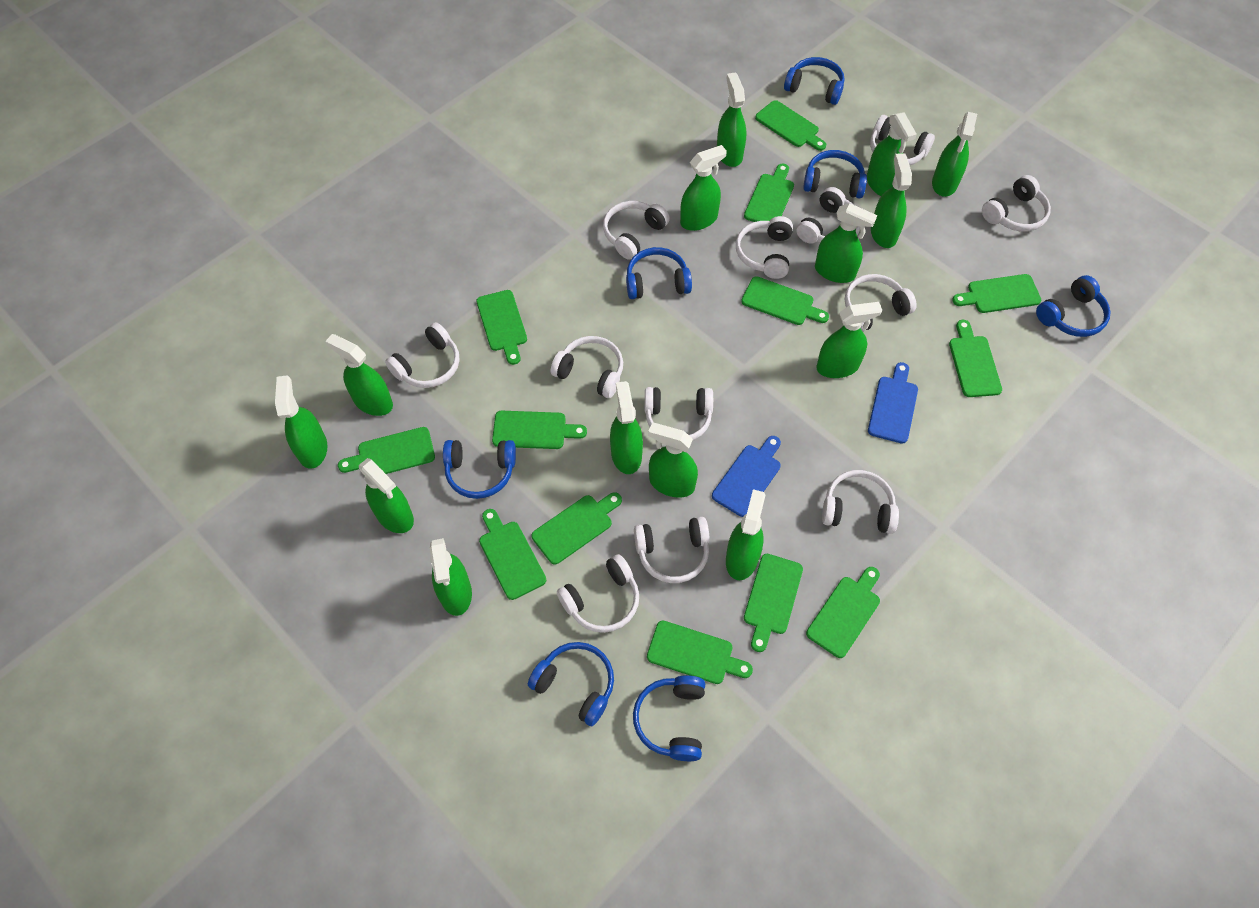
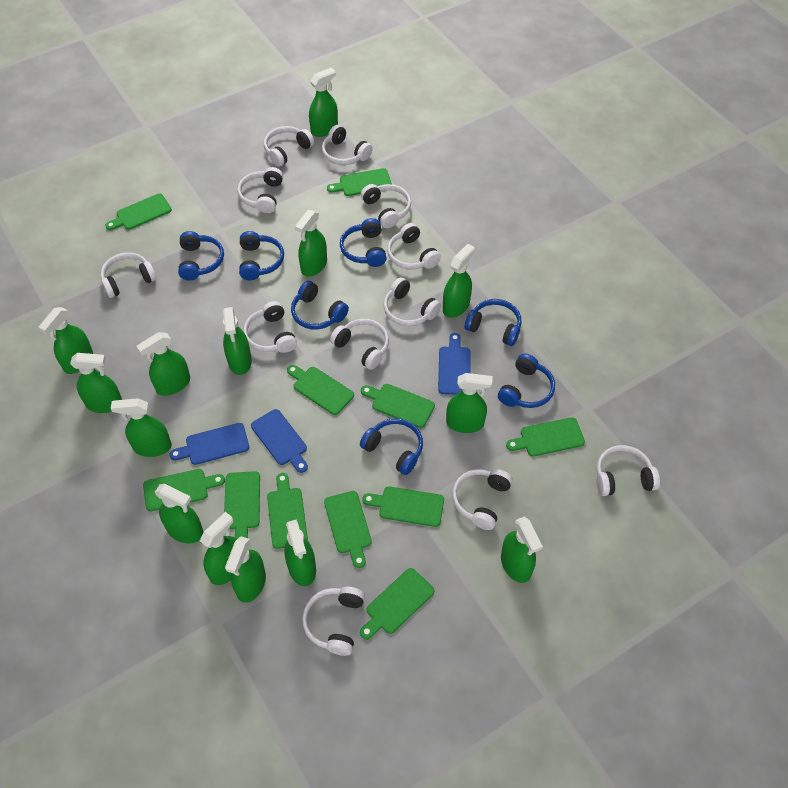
blue cutting board: 2 -> 3
green cutting board: 13 -> 11

